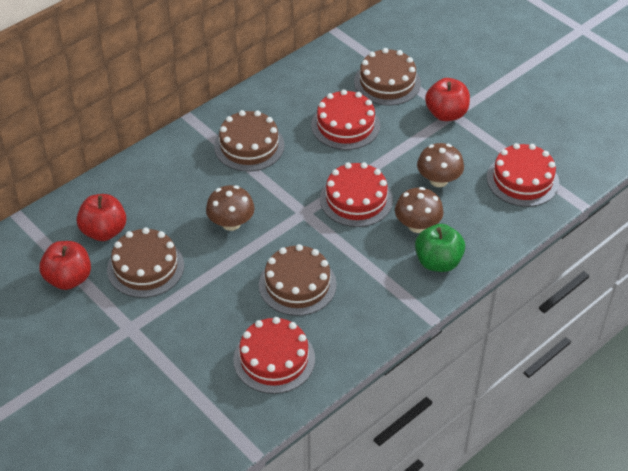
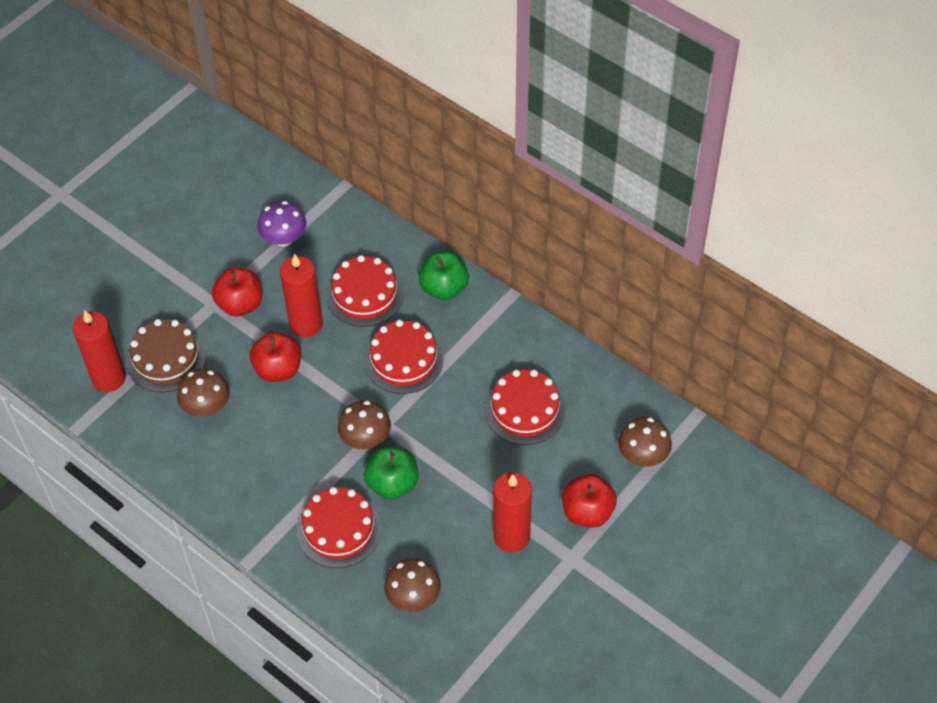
brown cake: 4 -> 1
brown mushroom: 3 -> 4
green apple: 1 -> 2
purple mushroom: 0 -> 1
red candle: 0 -> 3

